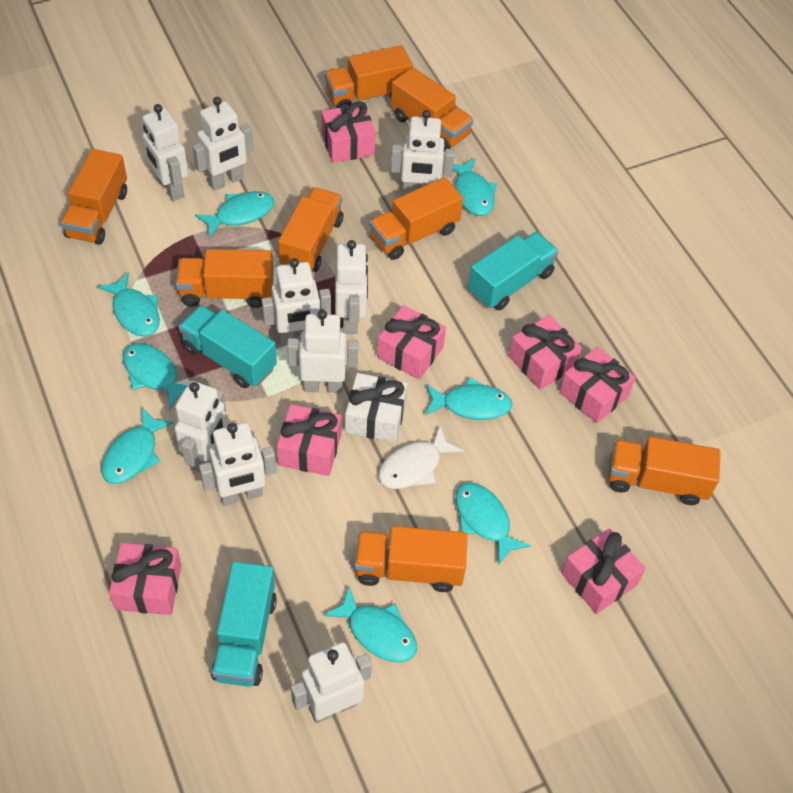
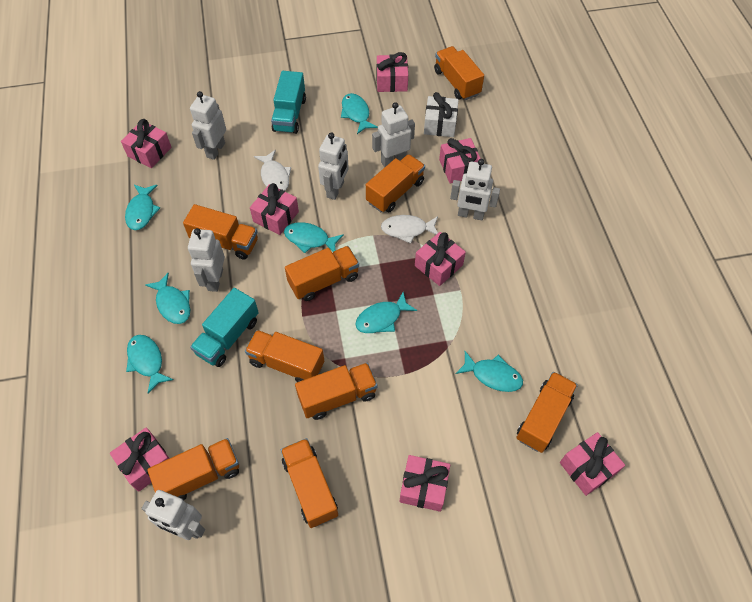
orange truck: 8 -> 9
pink gift: 7 -> 8
turquoise fish: 8 -> 7
turquoise truck: 3 -> 2
white fish: 1 -> 2
white robot: 9 -> 6

